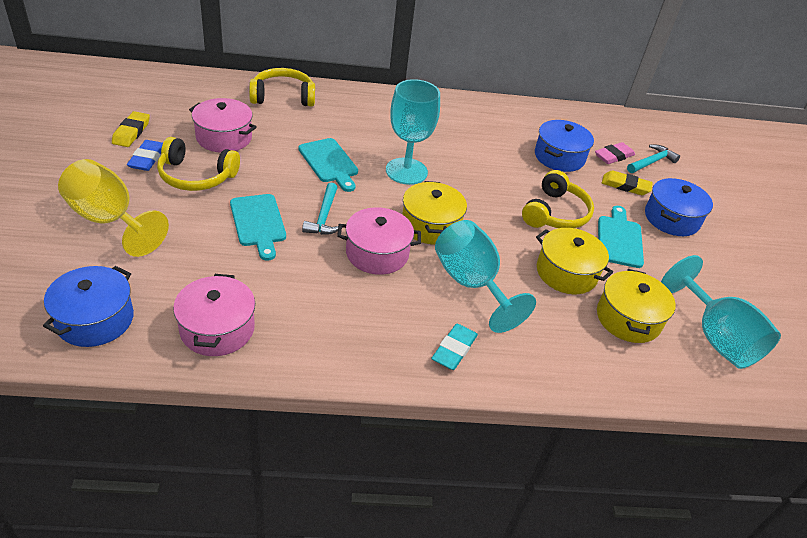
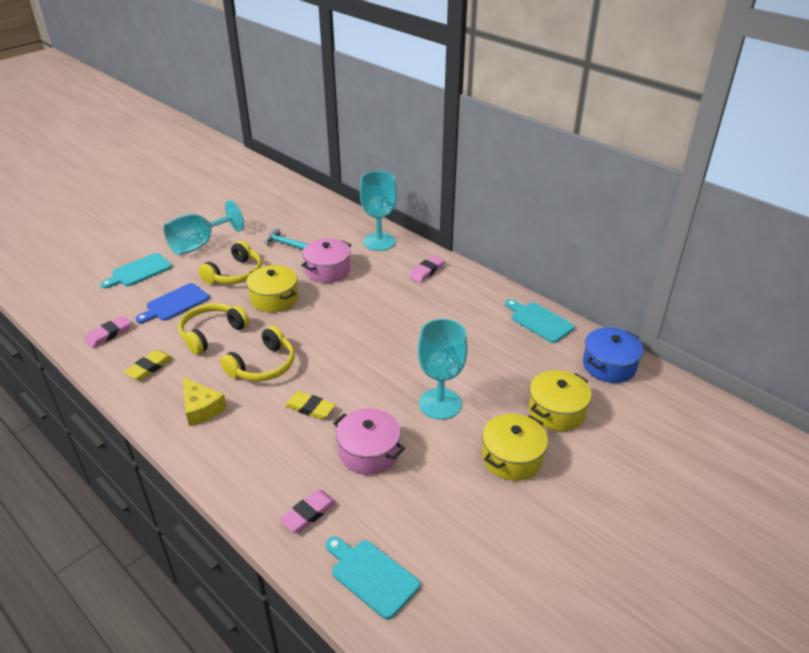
blue cutting board: 0 -> 1
blue eraser: 1 -> 0
blue pot: 3 -> 1
pink eraser: 1 -> 3
pink pot: 3 -> 2
turquoise eraser: 1 -> 0
turquoise hammer: 2 -> 1
yellow cheese: 0 -> 1
yellow goblet: 1 -> 0

